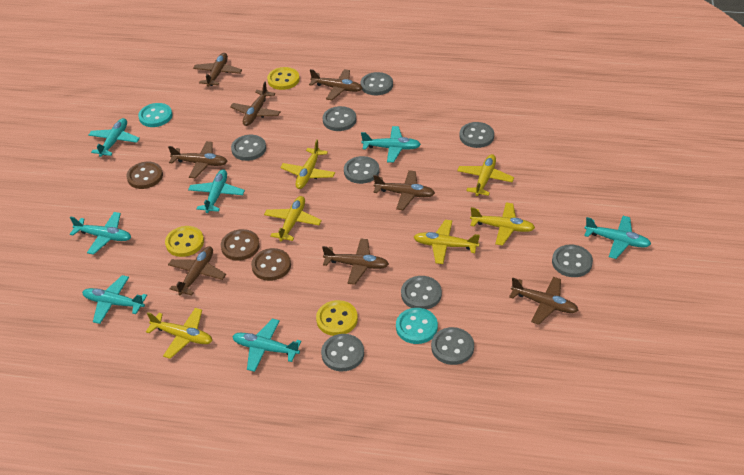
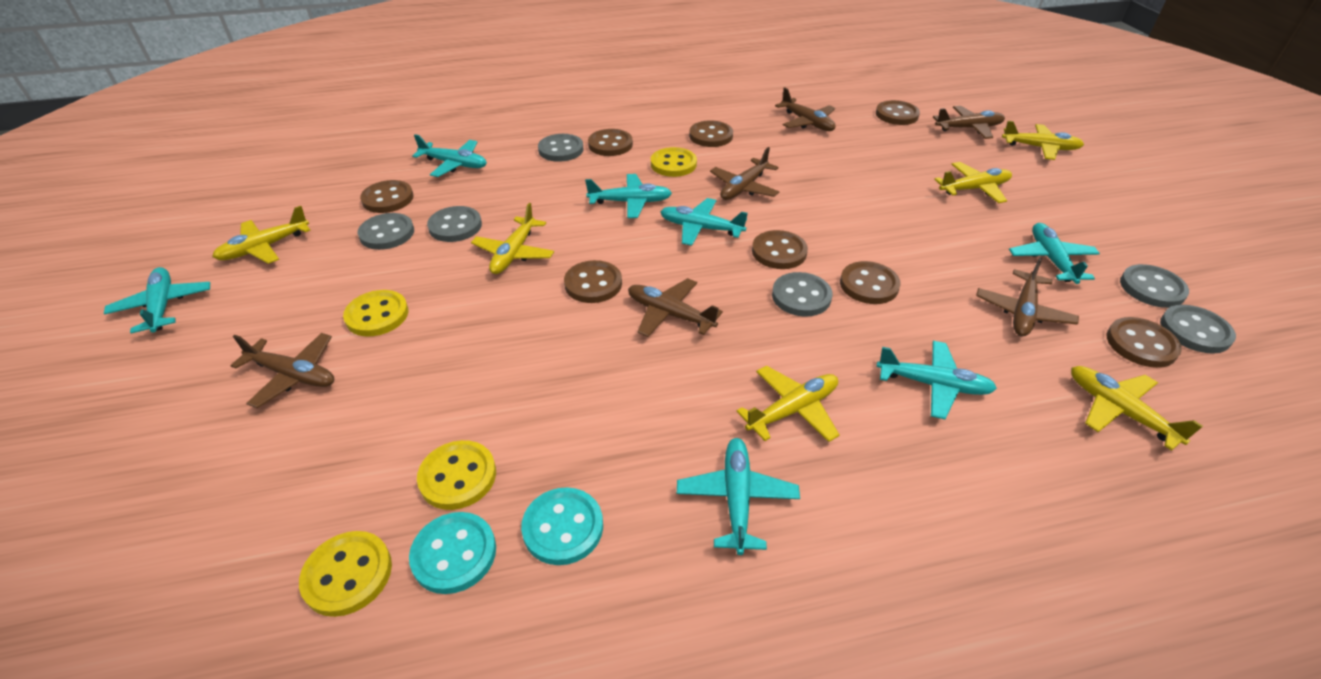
brown button: 3 -> 8
brown plane: 8 -> 6
grey button: 9 -> 6
yellow button: 3 -> 4

